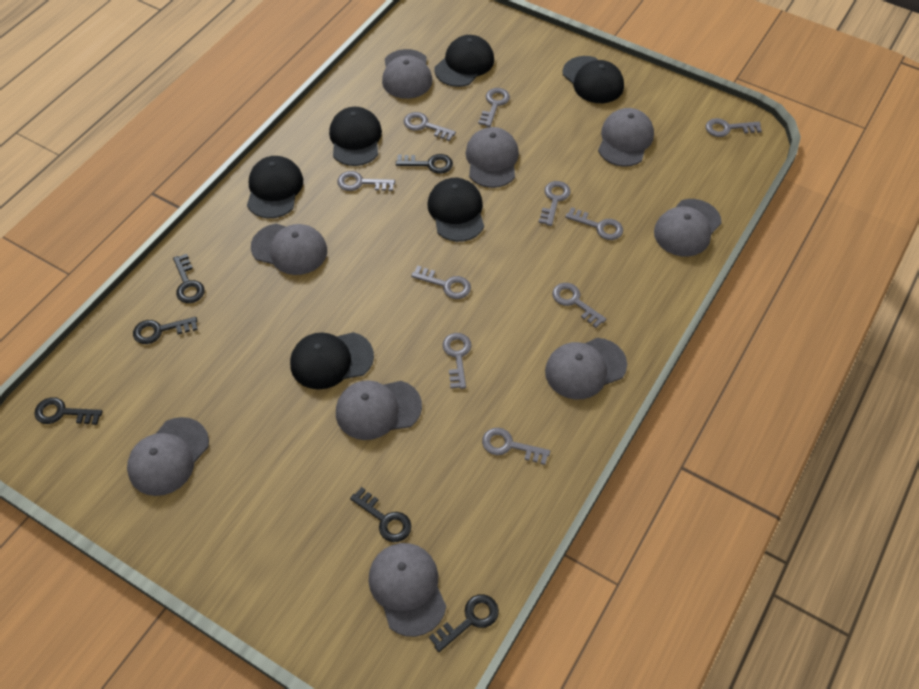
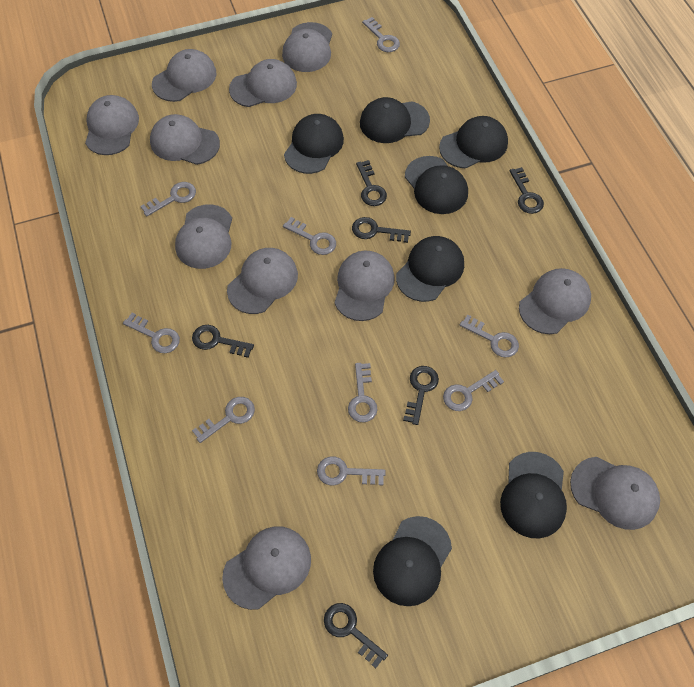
black cap: 6 -> 7
grey cap: 9 -> 11
grey key: 10 -> 9

